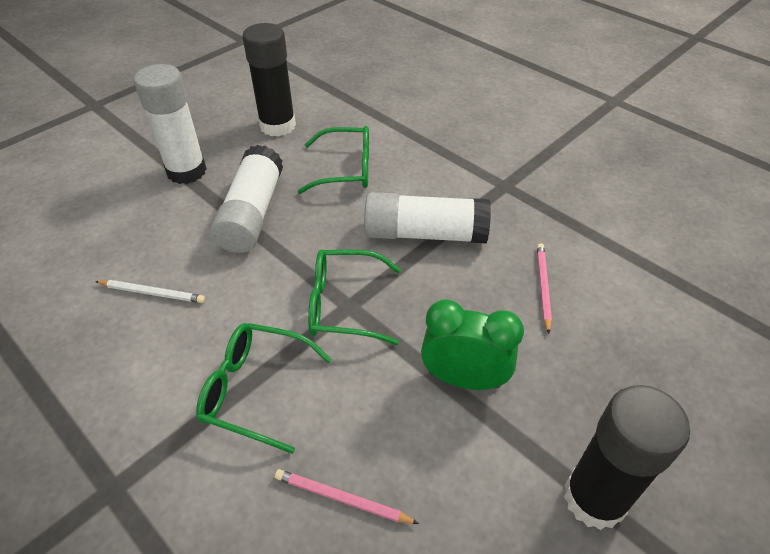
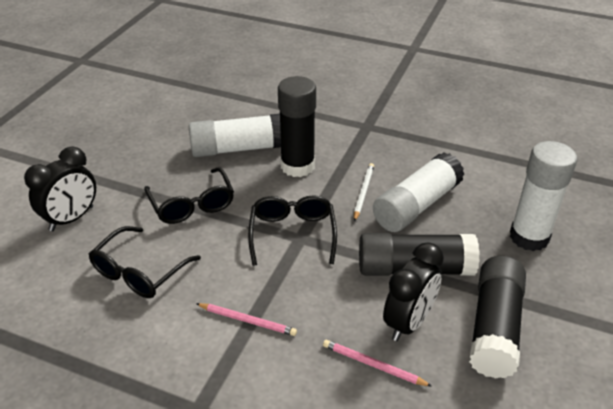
black clock: 0 -> 2
black glasses: 0 -> 3
black glue stick: 2 -> 3
green clock: 1 -> 0
green glasses: 3 -> 0

